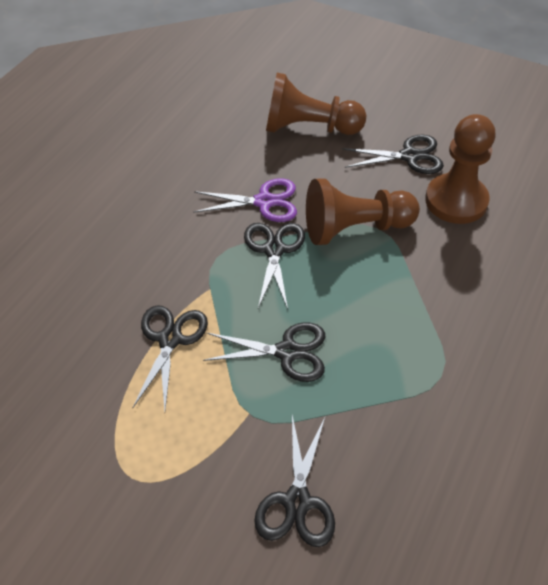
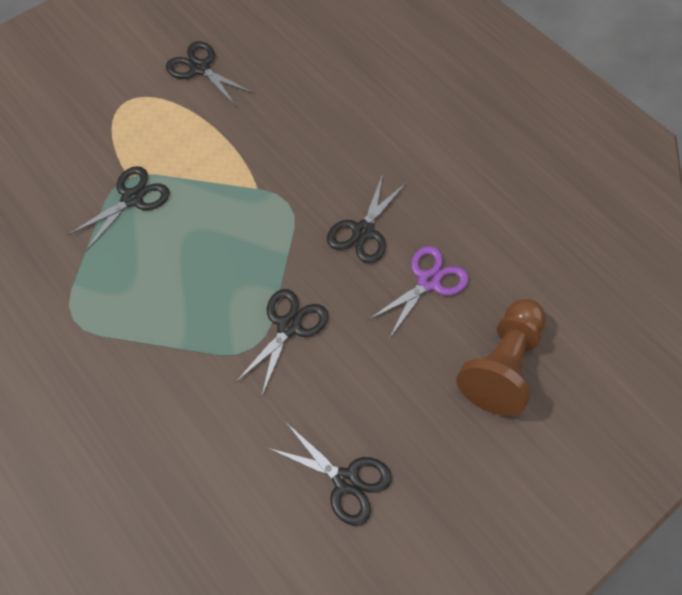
brown pawn: 3 -> 1

